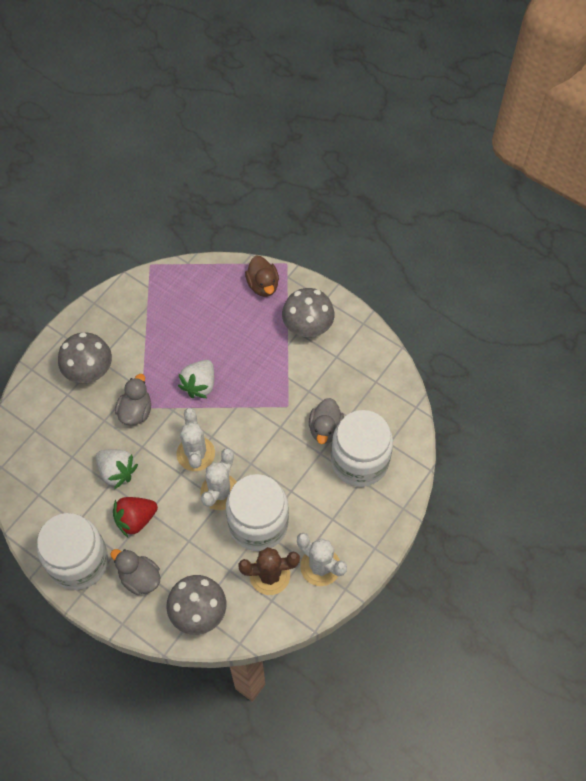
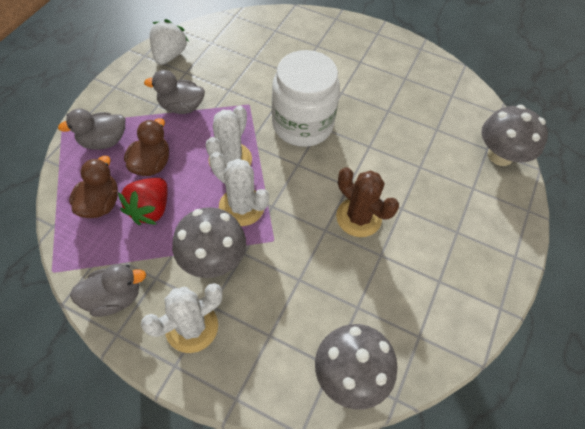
brown duck: 1 -> 2
white jar: 3 -> 1
white strawberry: 2 -> 1

